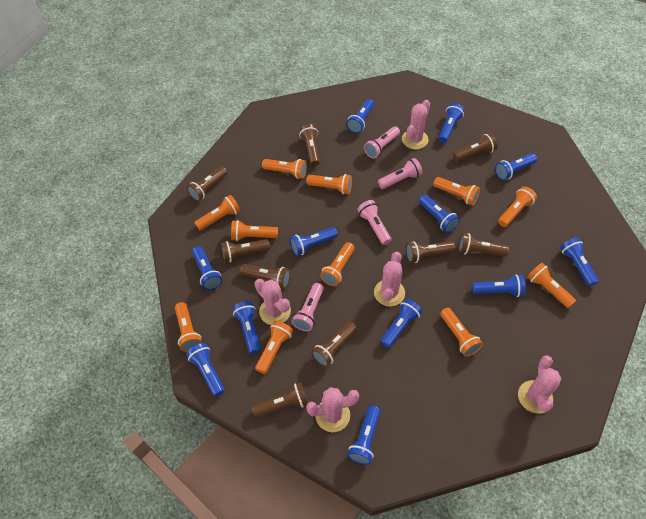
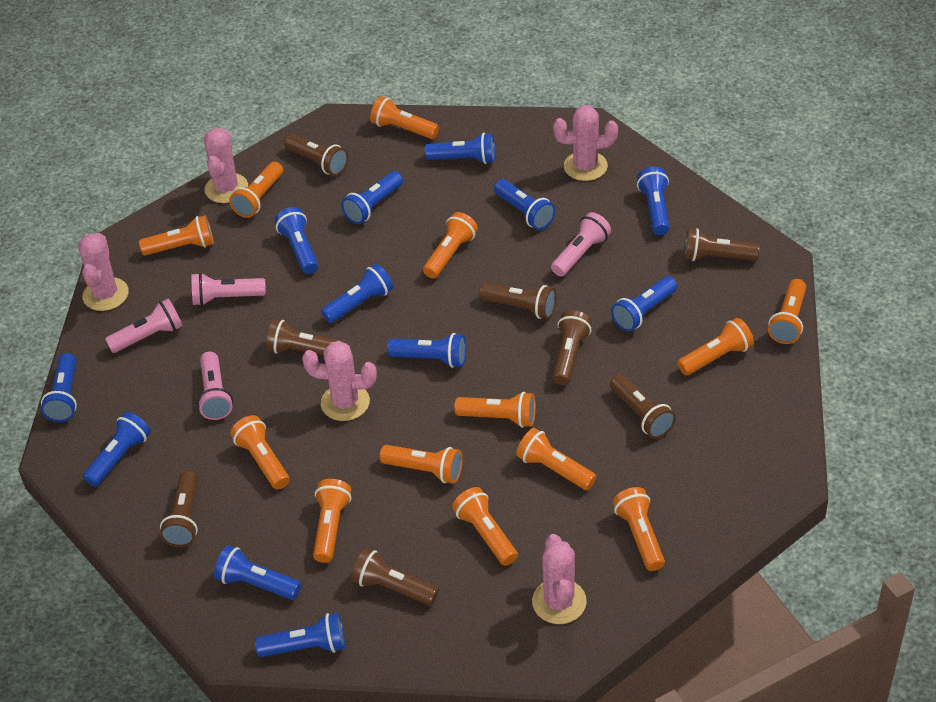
brown flashlight: 9 -> 8
orange flashlight: 11 -> 13

